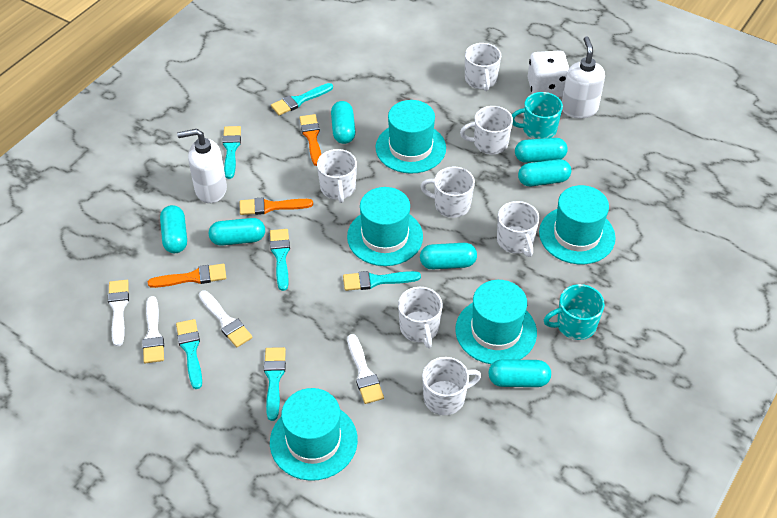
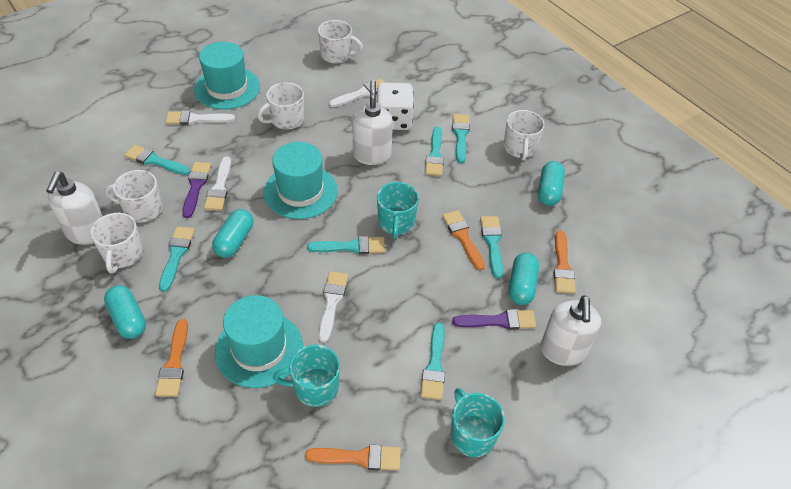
orange brush: 3 -> 4
purple brush: 0 -> 2
turquoise brush: 6 -> 7
turquoise capsule: 7 -> 4
turquoise hat: 5 -> 3
turquoise mug: 2 -> 3
white mug: 7 -> 5
white soap dispenser: 2 -> 3

